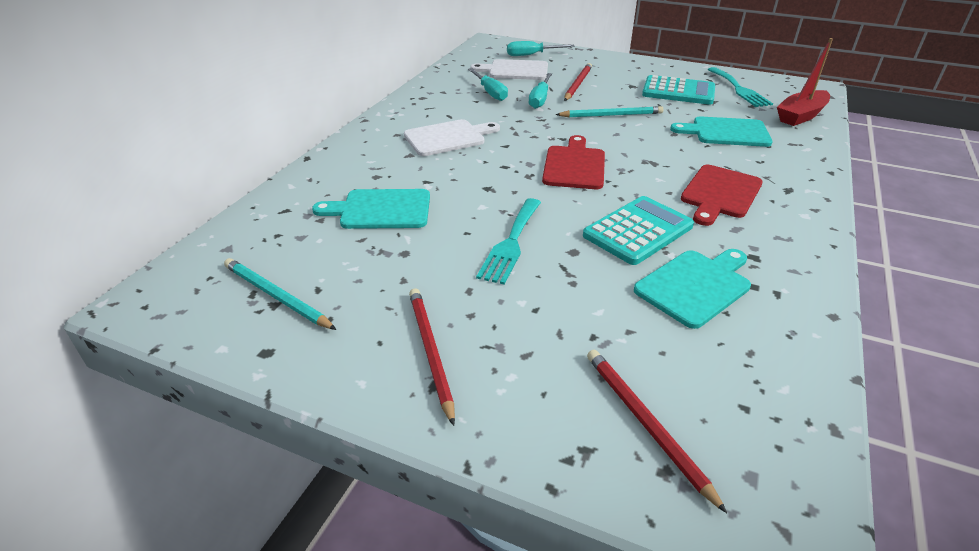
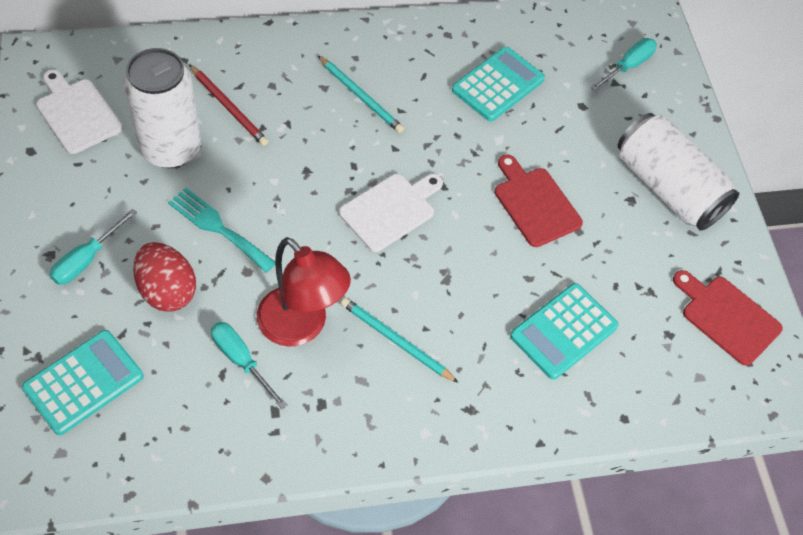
red boat: 1 -> 0
red egg: 0 -> 1
red lamp: 0 -> 1
red pencil: 3 -> 1
turquoise calculator: 2 -> 3
turquoise cutting board: 3 -> 0
turquoise fork: 2 -> 1
white can: 0 -> 2

